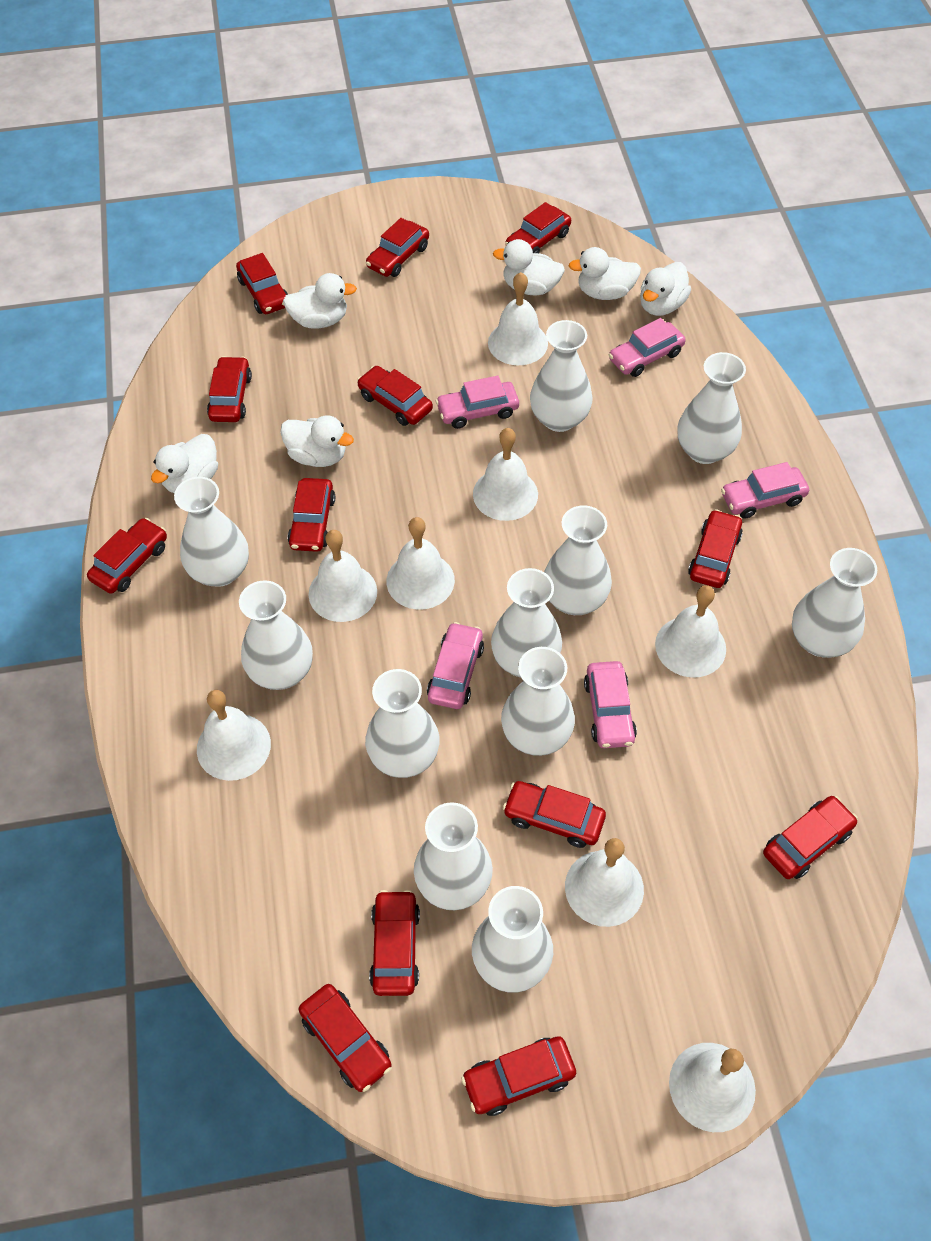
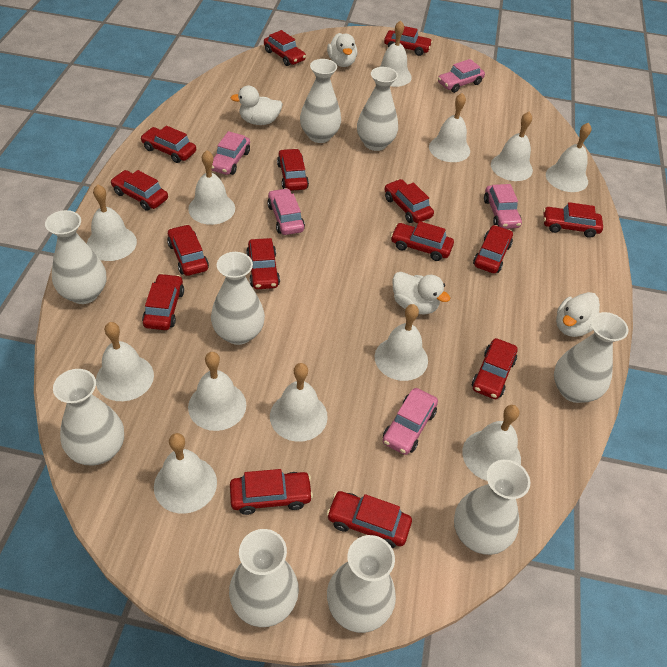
red car: 13 -> 15
white bell: 8 -> 12
white duck: 6 -> 4
white vase: 11 -> 9

